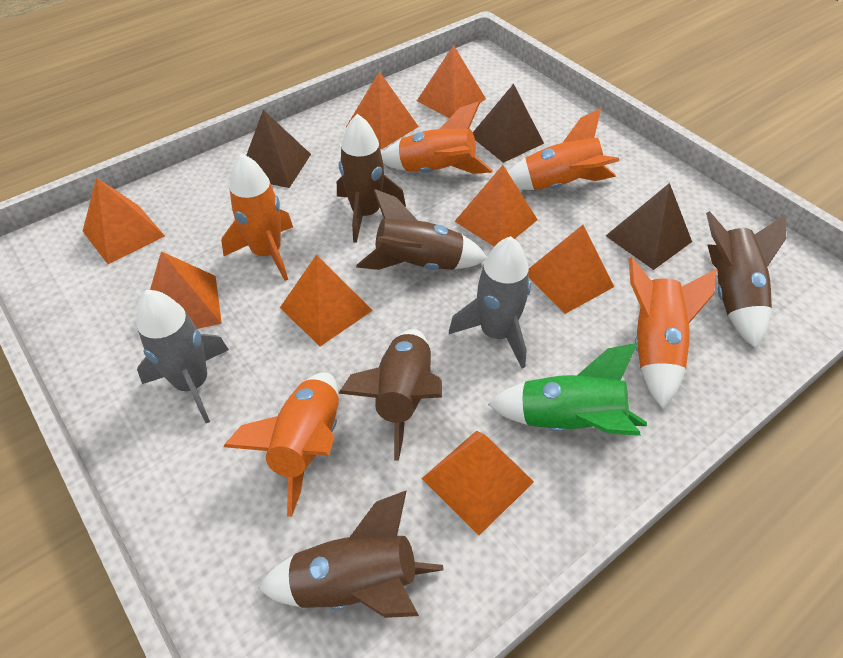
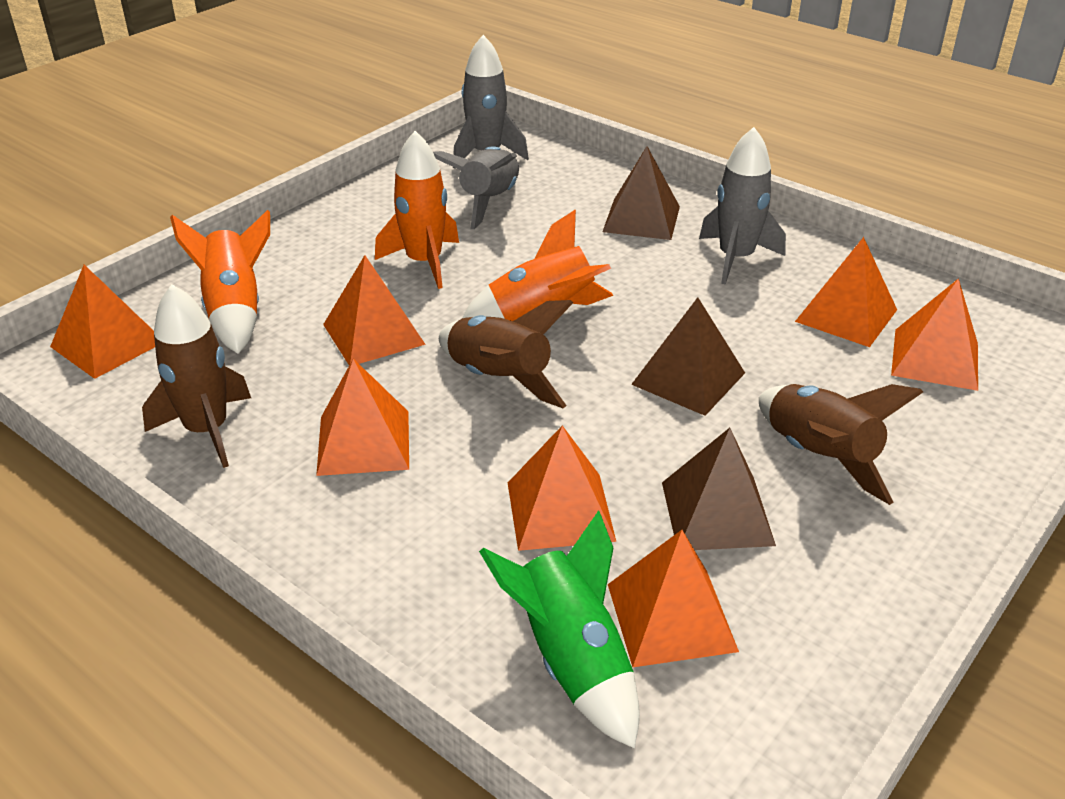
brown rocket: 5 -> 3
grey rocket: 2 -> 3
orange pyramid: 8 -> 7
orange rocket: 5 -> 3

